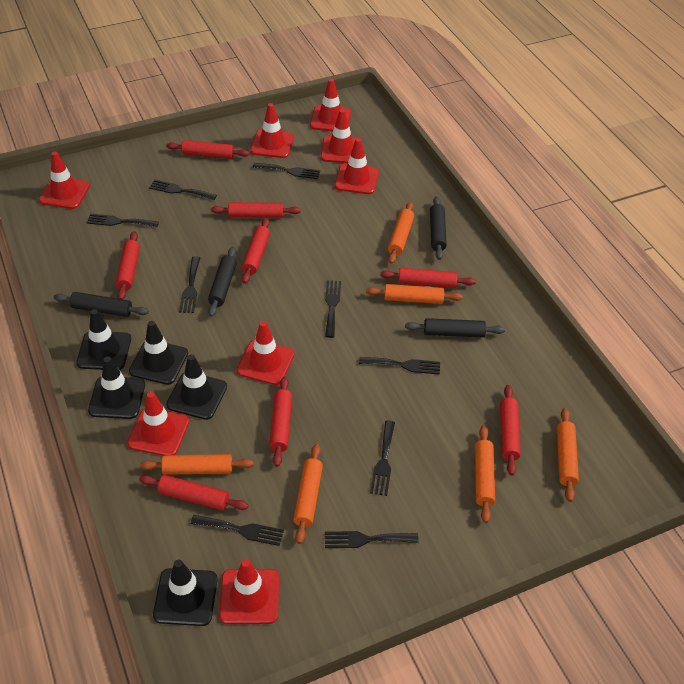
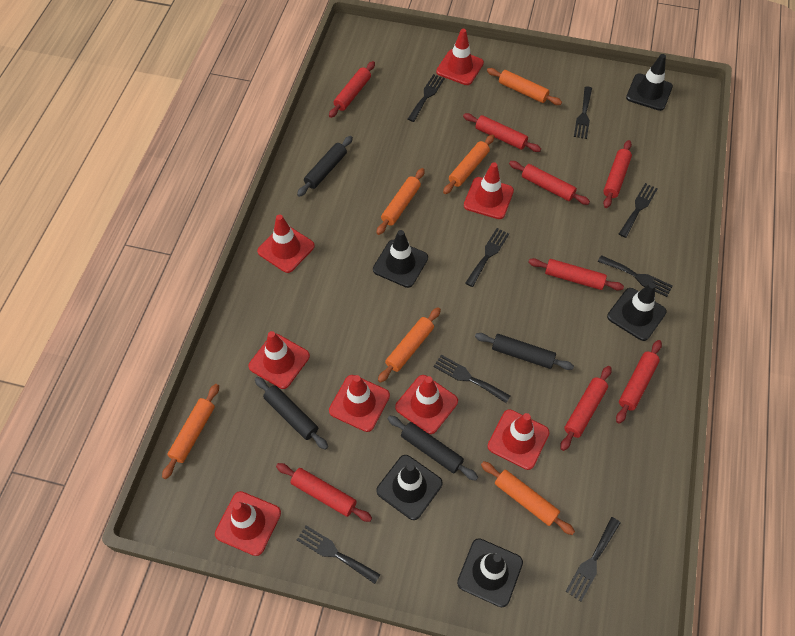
black fork: 9 -> 8

